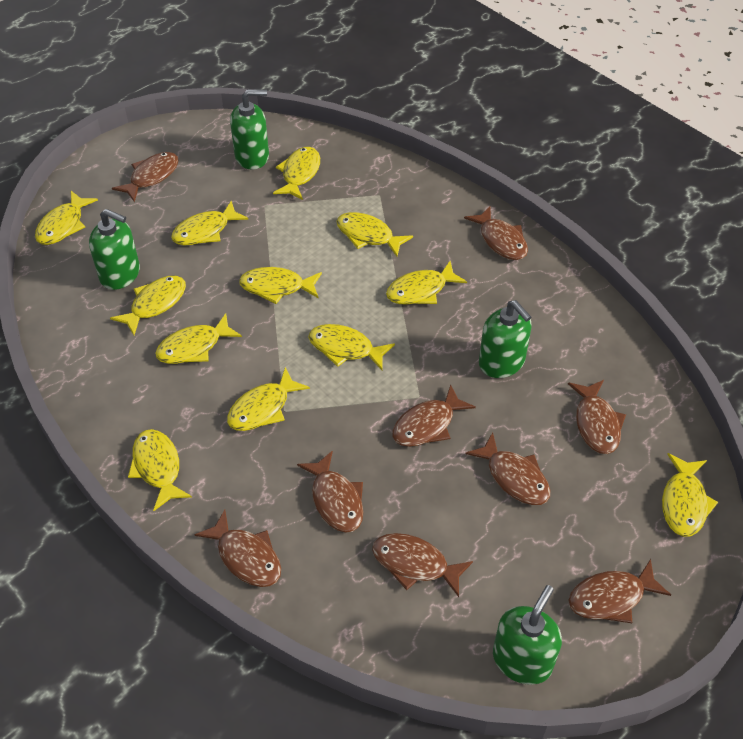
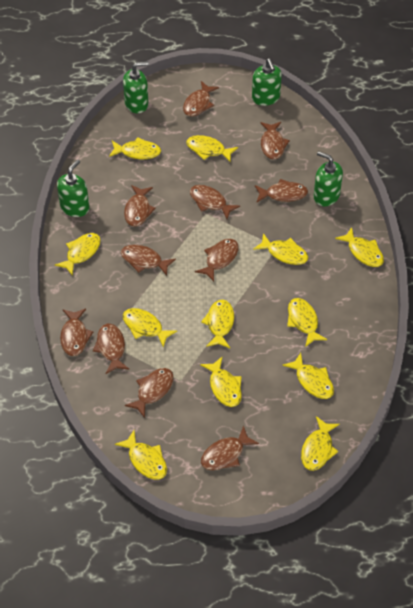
brown fish: 9 -> 11

